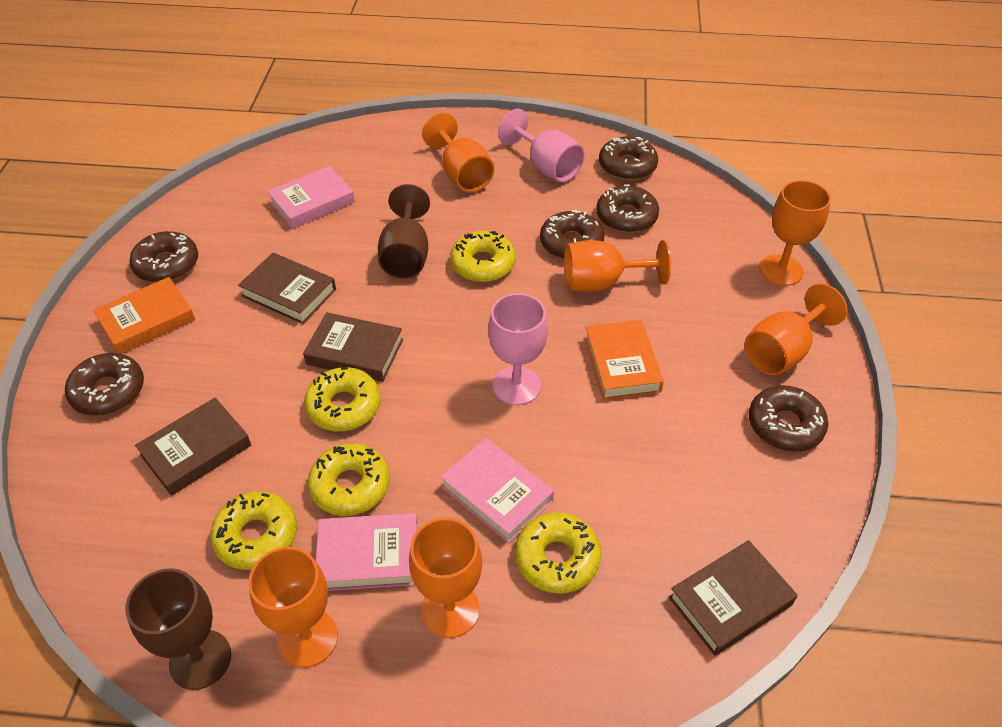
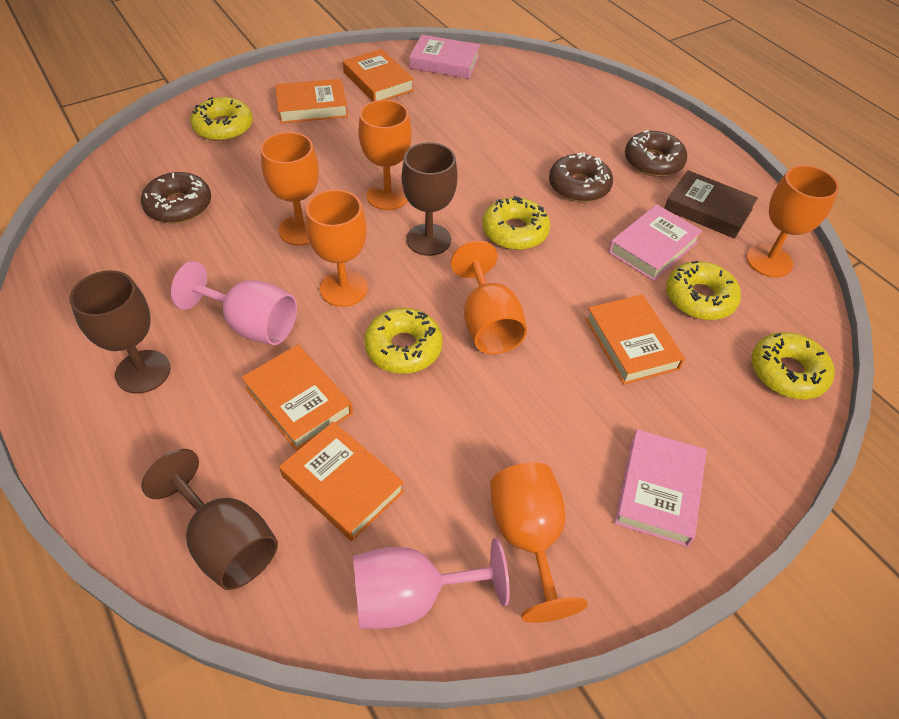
brown book: 4 -> 1
brown donut: 6 -> 3
brown goblet: 2 -> 3
orange book: 2 -> 5

